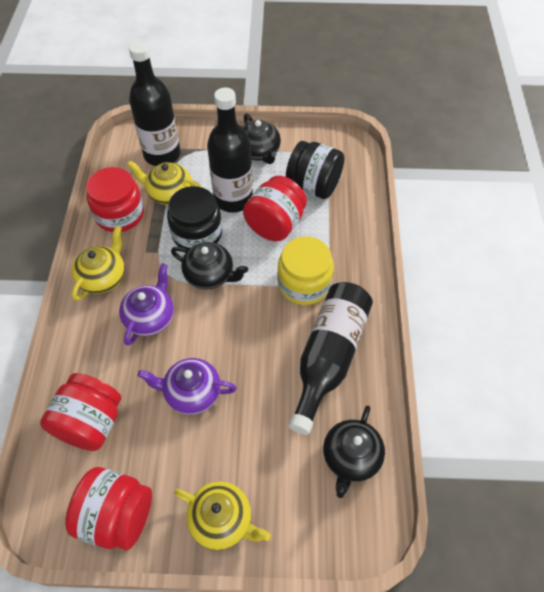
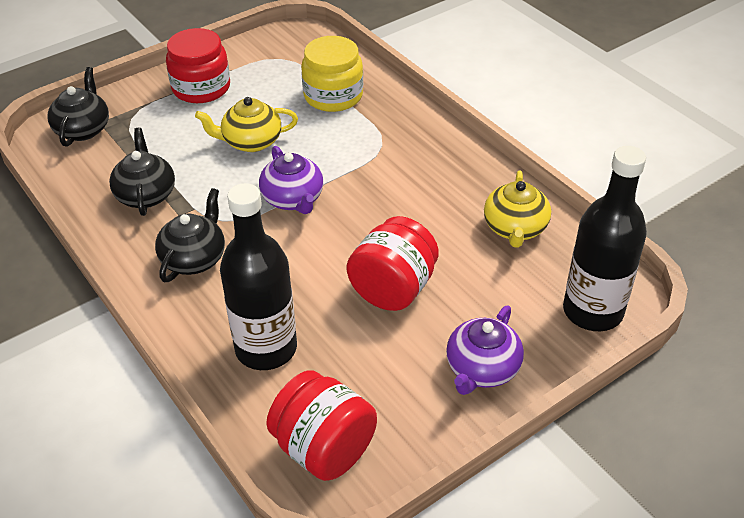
black bottle: 3 -> 2
black jar: 2 -> 0
red jar: 4 -> 3
yellow teapot: 3 -> 2

